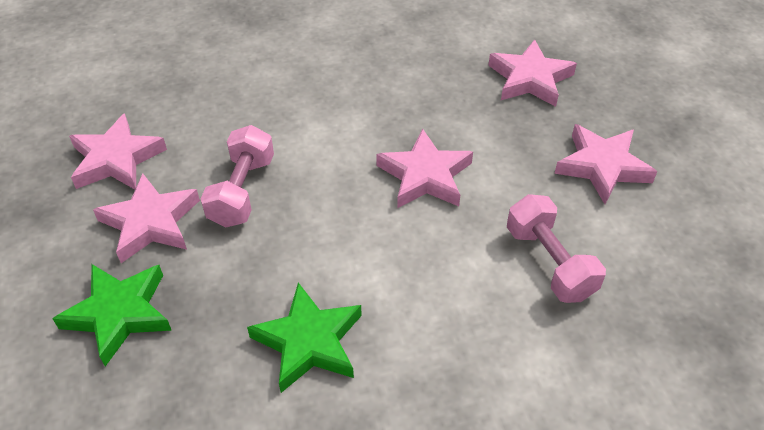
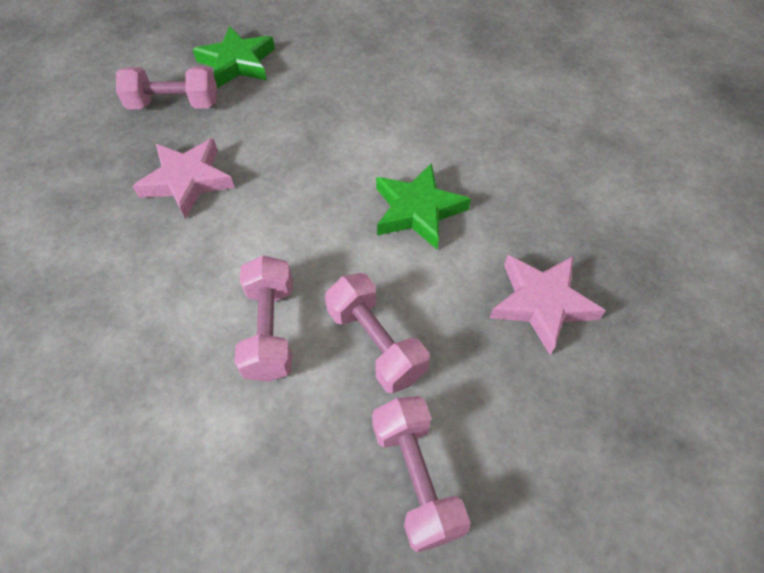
pink dumbbell: 2 -> 4
pink star: 5 -> 2

